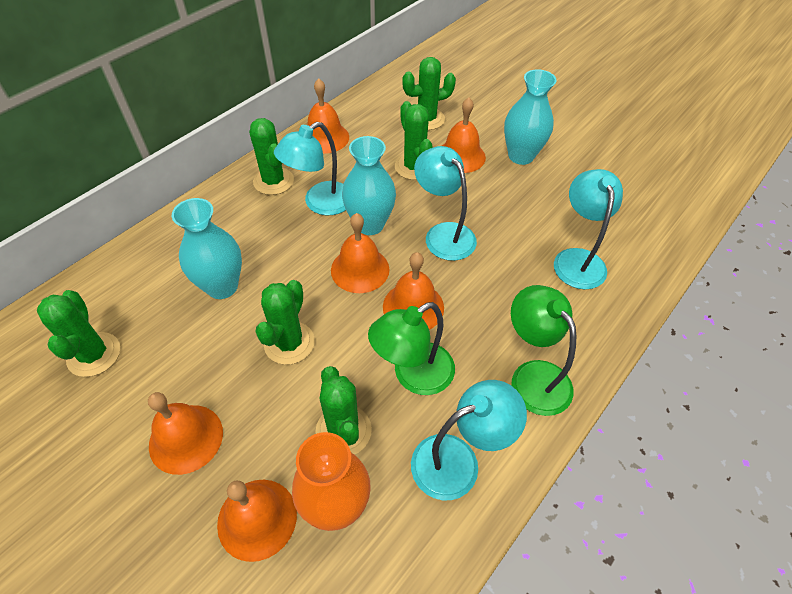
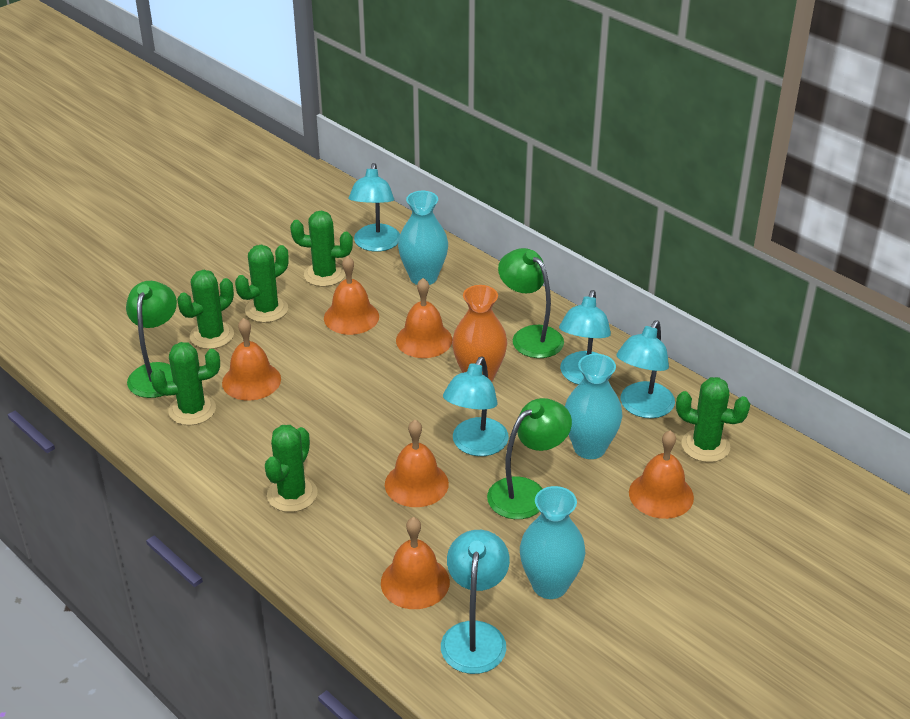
green lamp: 2 -> 3
turquoise lamp: 4 -> 5

